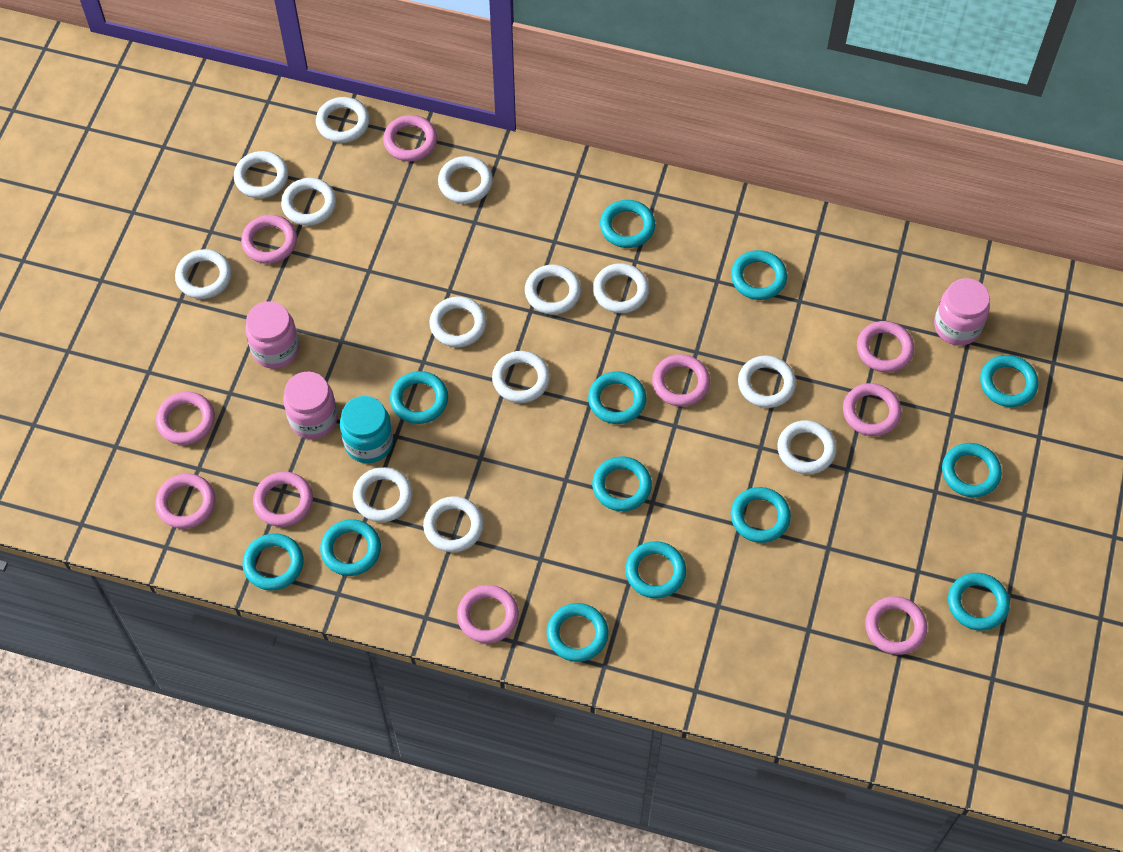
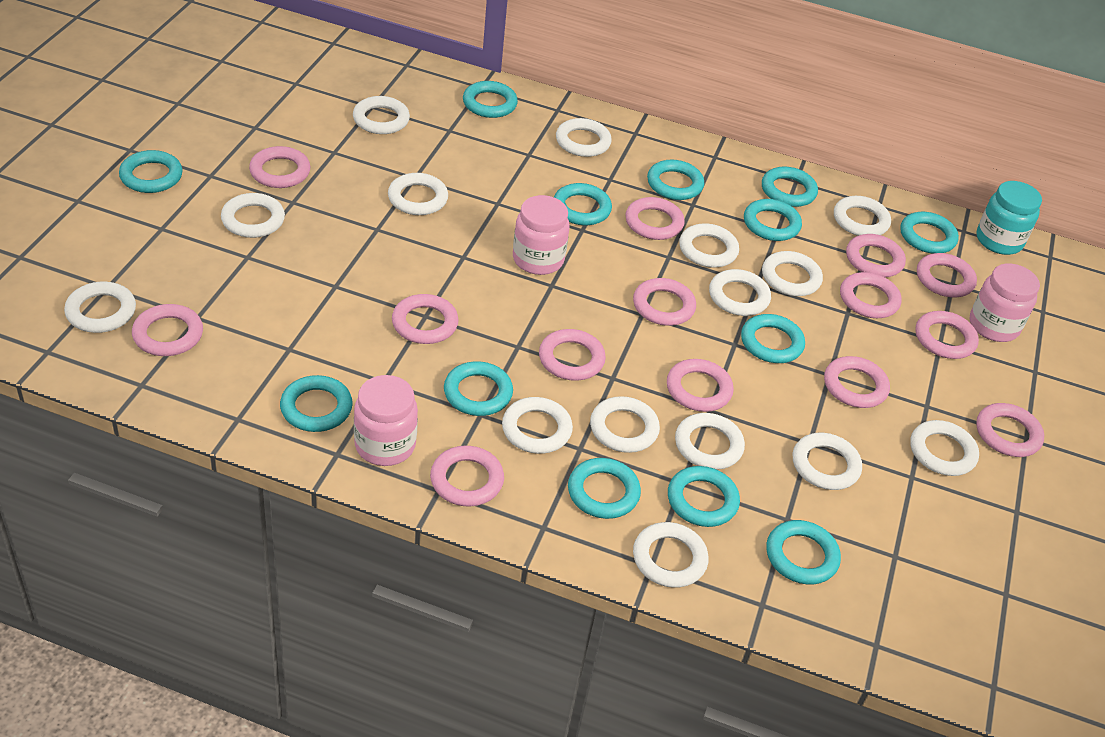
pink ring: 10 -> 14
white ring: 13 -> 15

